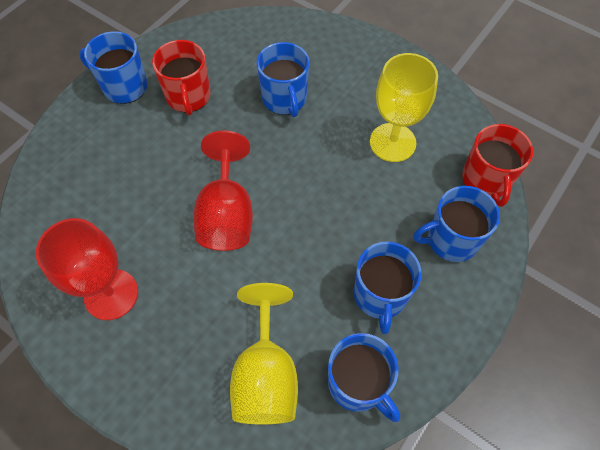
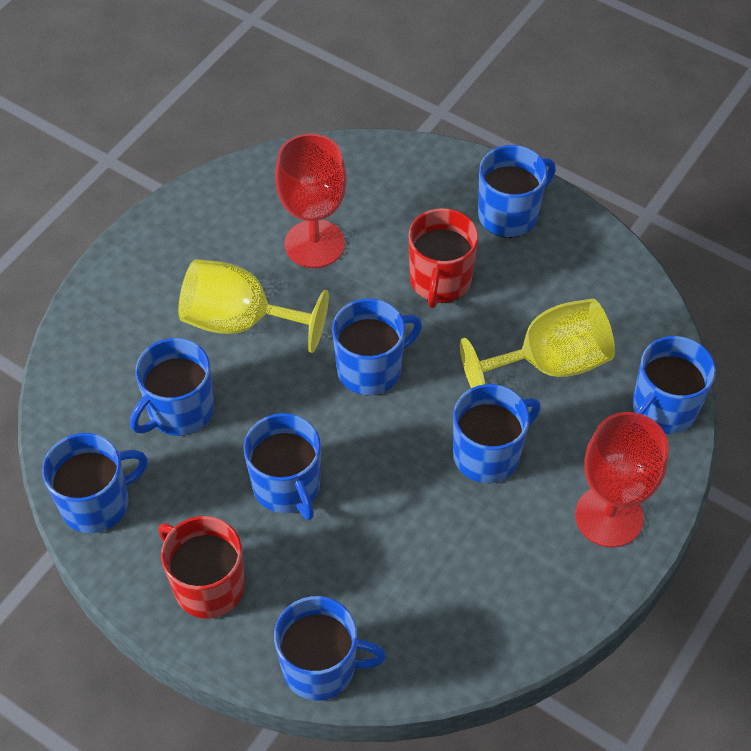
blue mug: 5 -> 8

